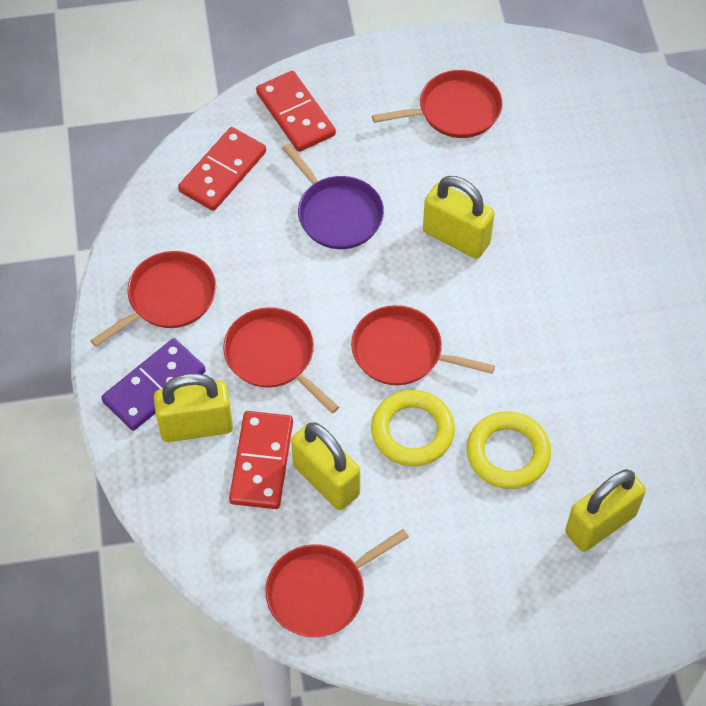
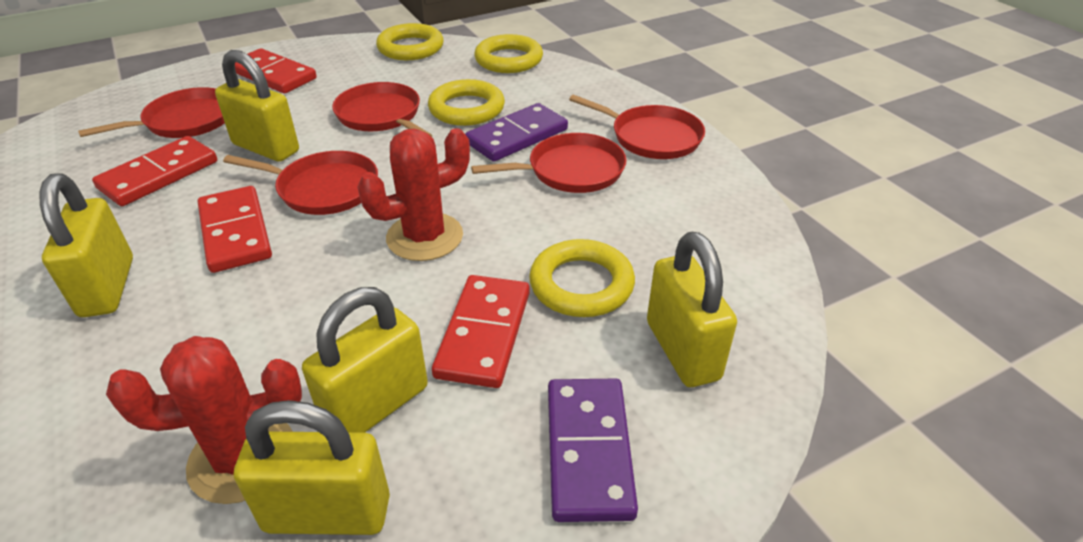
purple domino: 1 -> 2
purple pan: 1 -> 0
red cactus: 0 -> 2
red domino: 3 -> 4
yellow padlock: 4 -> 5
yellow ring: 2 -> 4

